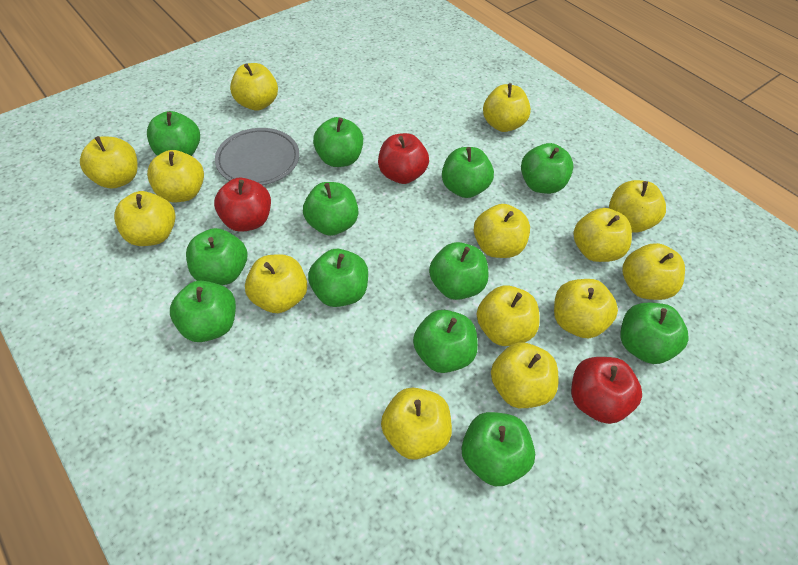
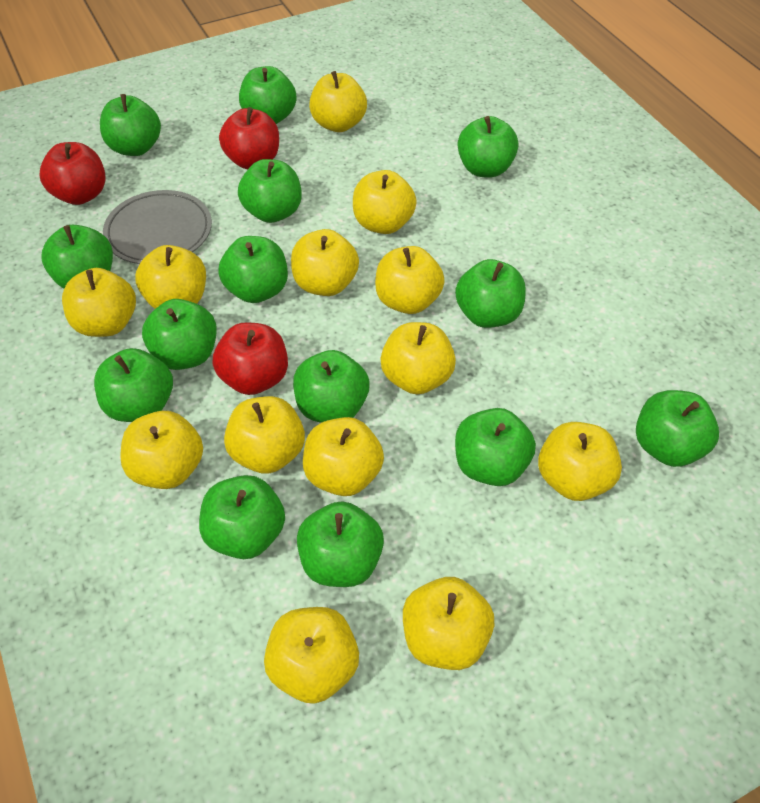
green apple: 12 -> 14
yellow apple: 14 -> 13

